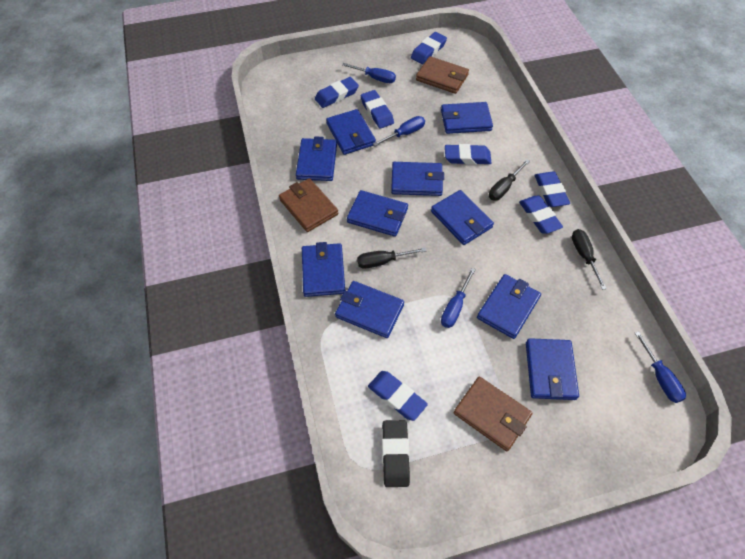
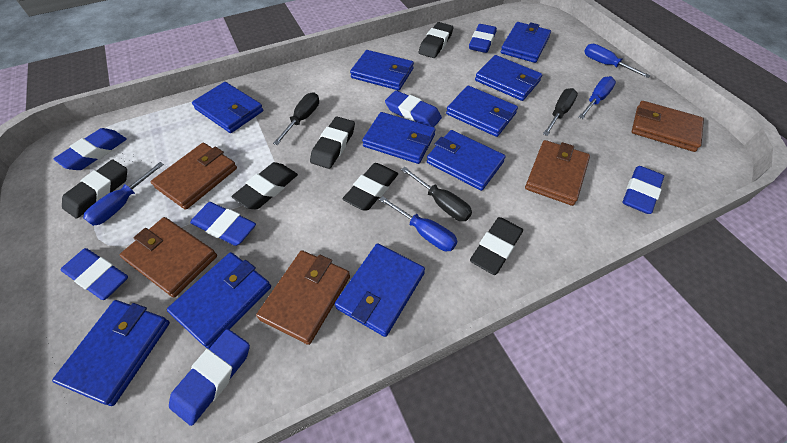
black eraser: 1 -> 6
brown wallet: 3 -> 5

